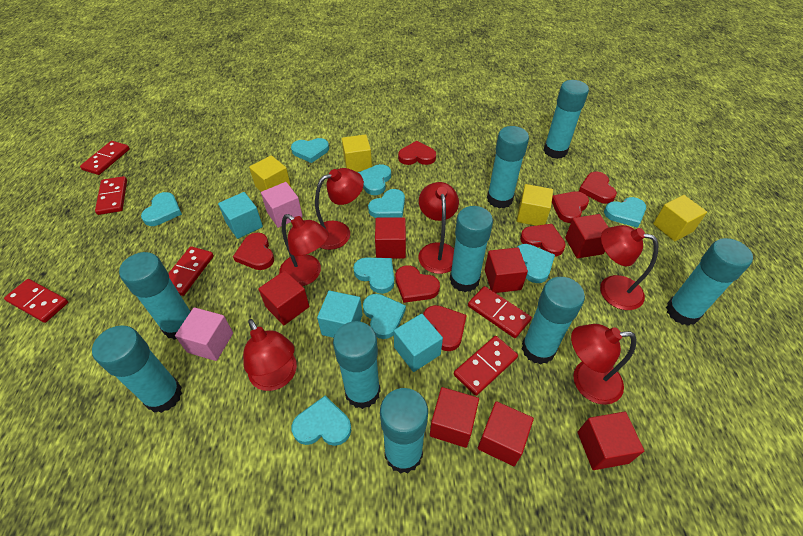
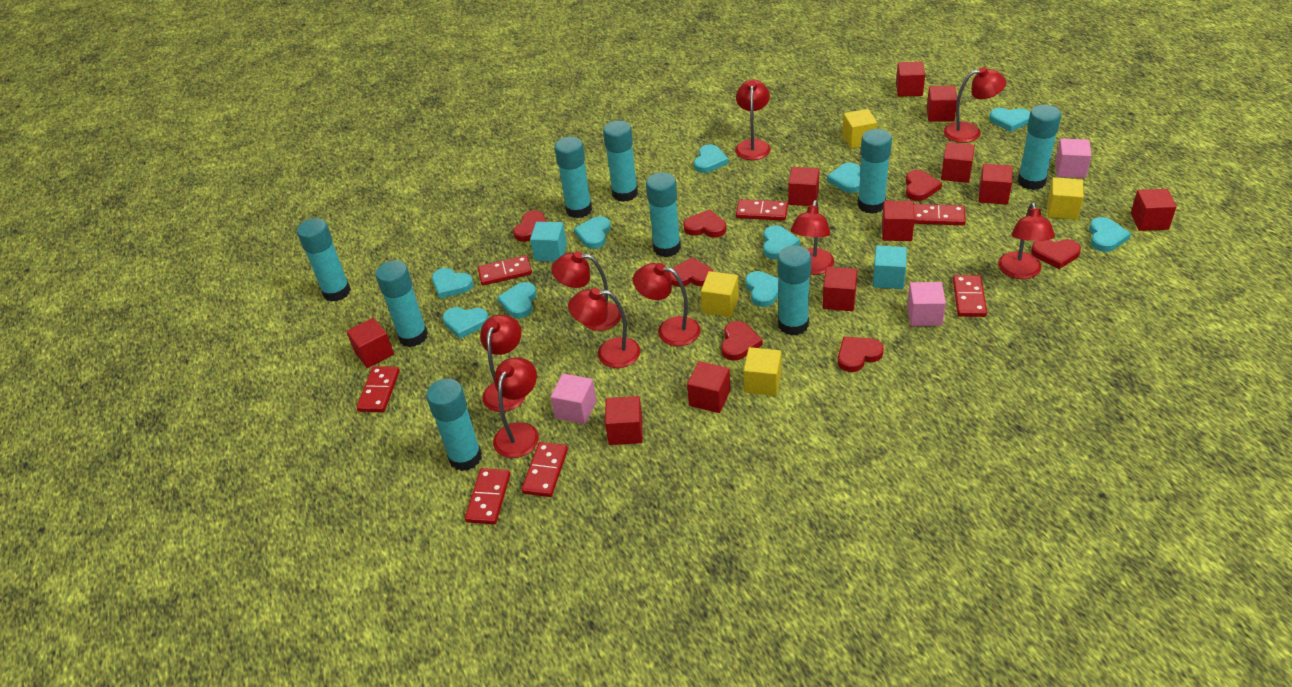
pink cube: 2 -> 3
red cube: 7 -> 11
red domino: 6 -> 7
red lamp: 6 -> 9
turquoise cube: 3 -> 2
turquoise heart: 9 -> 10

